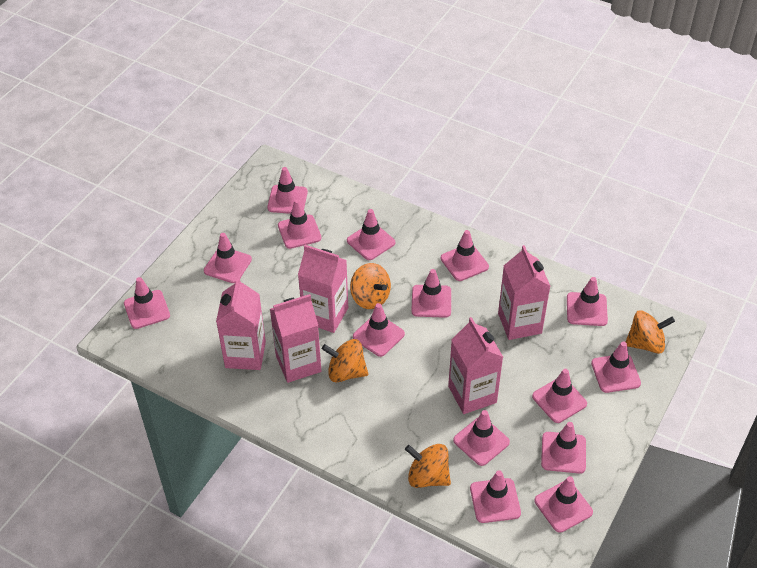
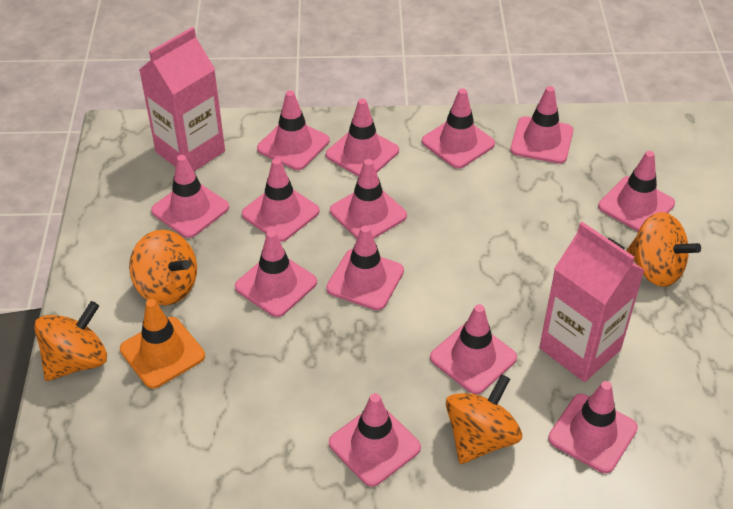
orange traffic cone: 0 -> 1
pink carton: 5 -> 2
pink traffic cone: 15 -> 13

